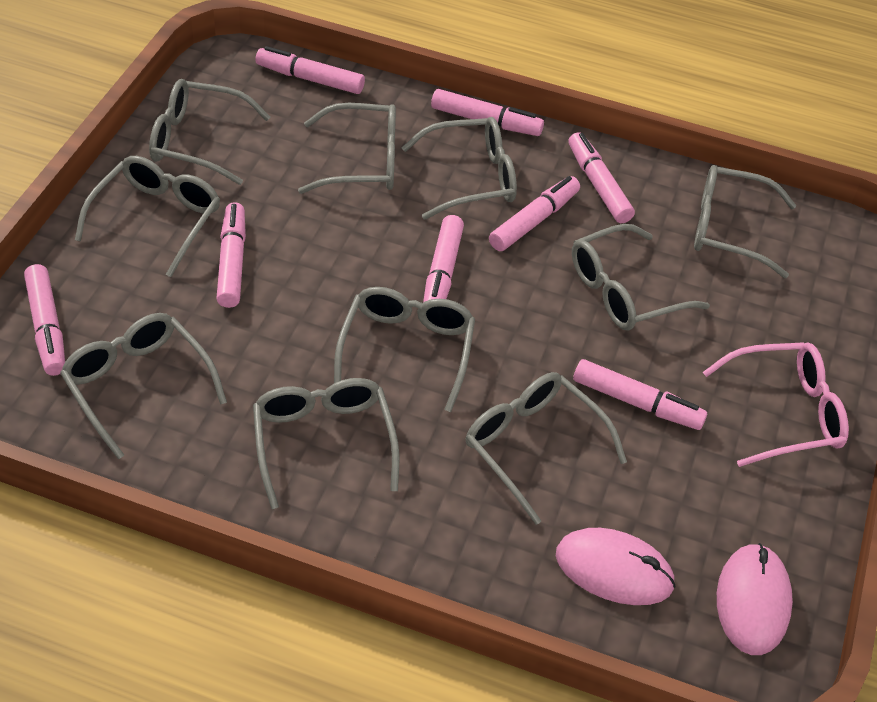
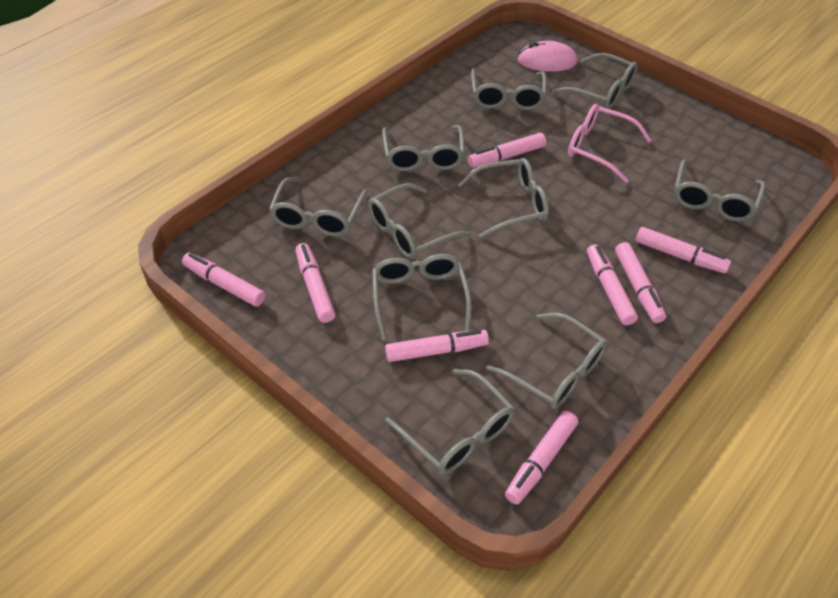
pink mouse: 2 -> 1

